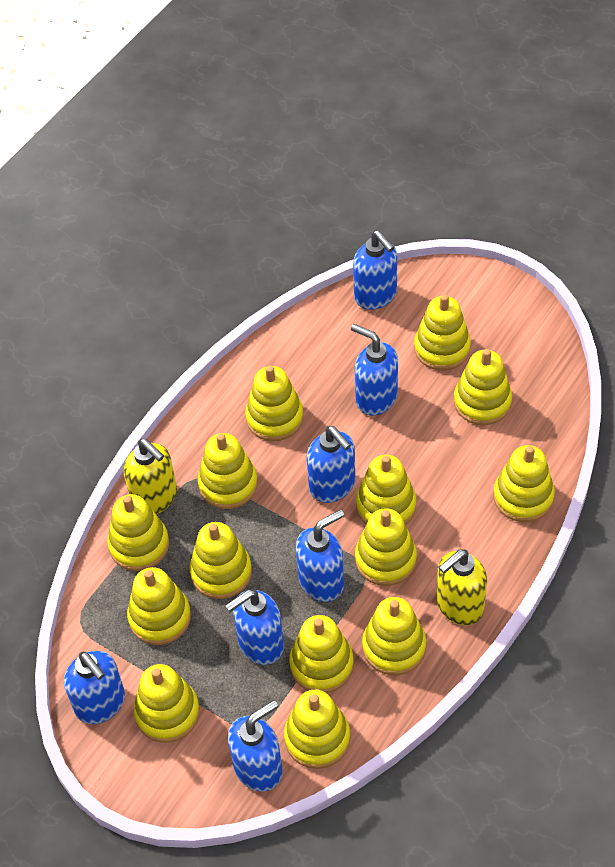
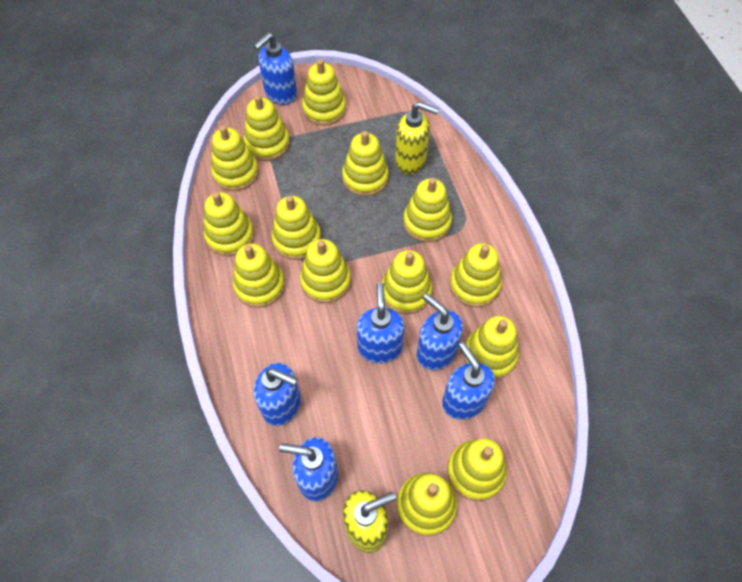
blue soap dispenser: 7 -> 6

